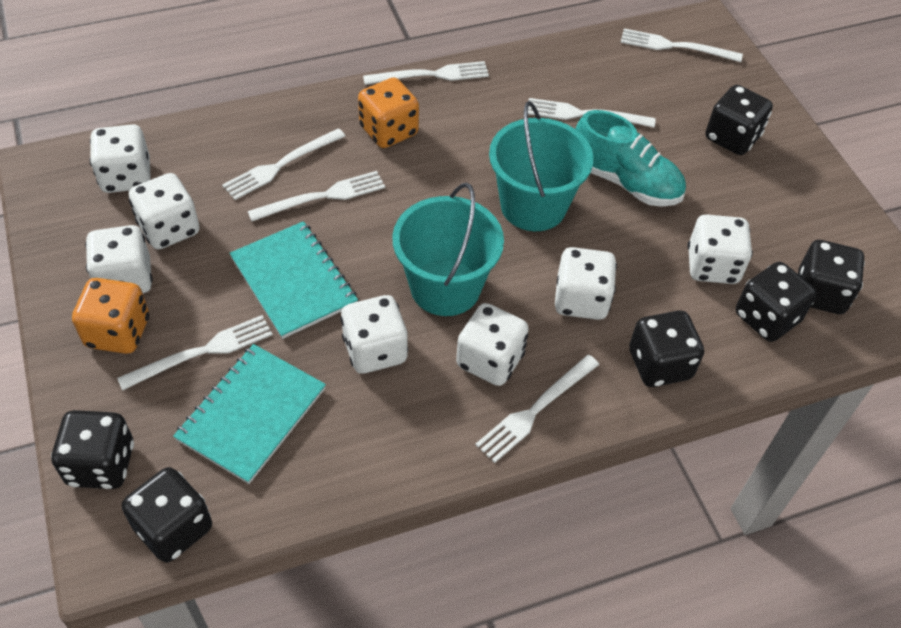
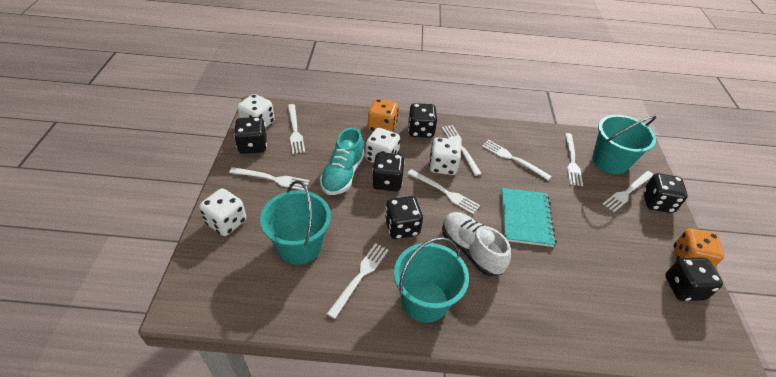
turquoise bucket: 2 -> 3
turquoise notebook: 2 -> 1
white dice: 7 -> 4
white fork: 7 -> 8
white shoe: 0 -> 1

